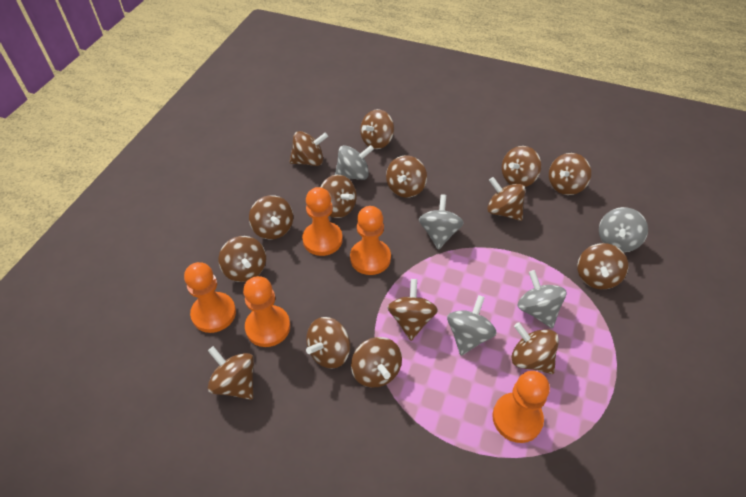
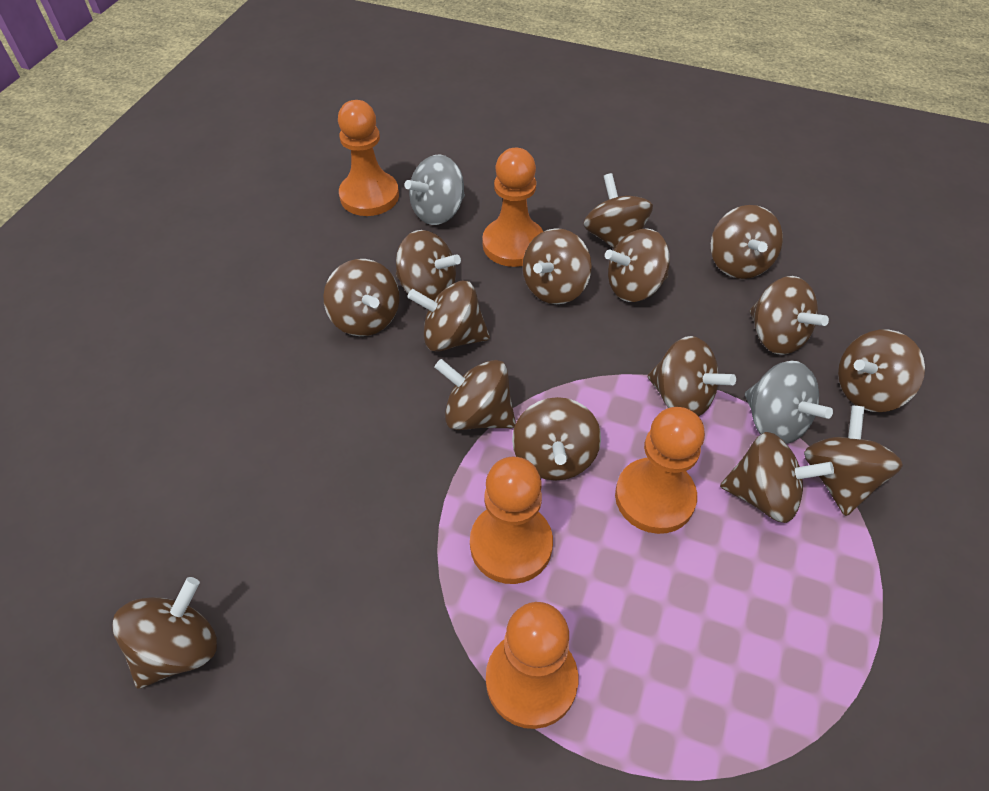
grey spinning top: 5 -> 2

